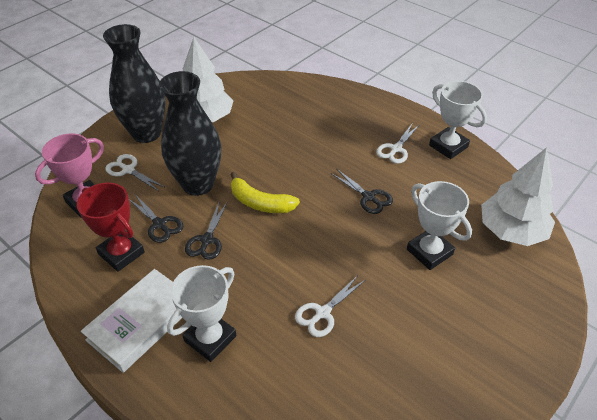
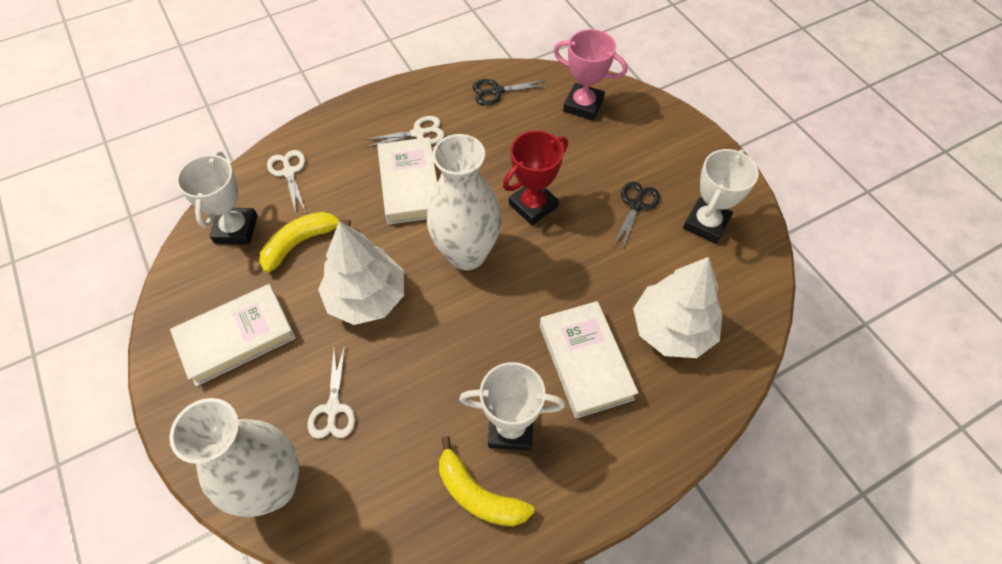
black scissors: 3 -> 2
black vase: 2 -> 0
white book: 1 -> 3
white vase: 0 -> 2
yellow banana: 1 -> 2

